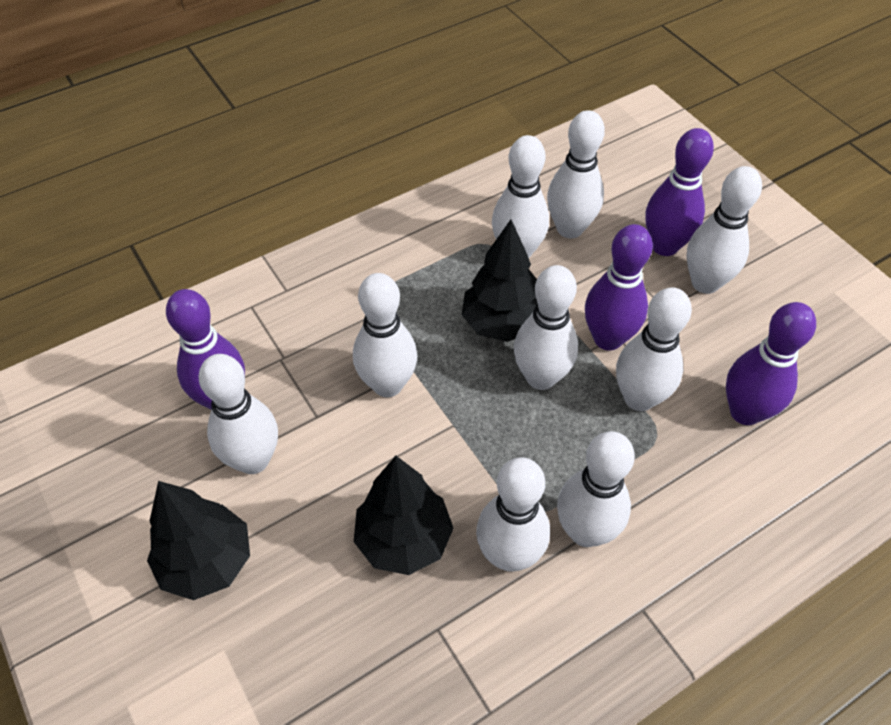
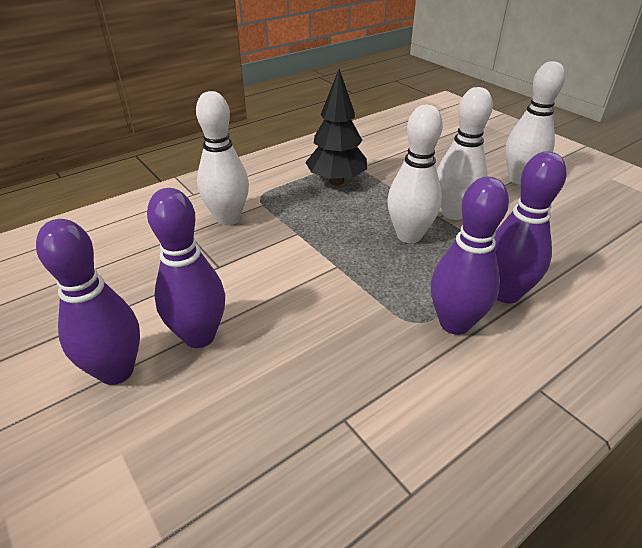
black tree: 3 -> 1
white bowling pin: 9 -> 4

